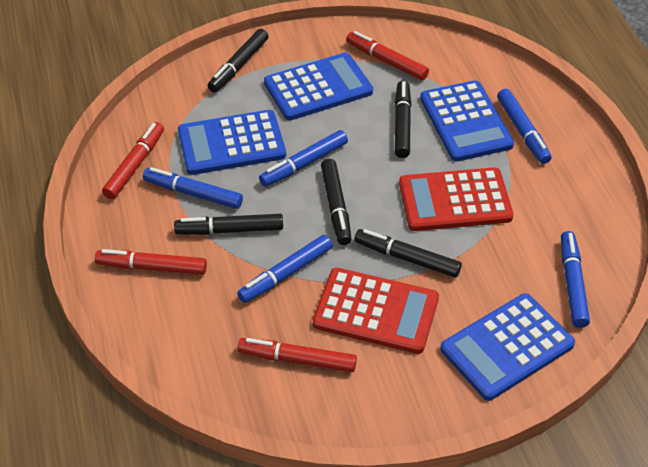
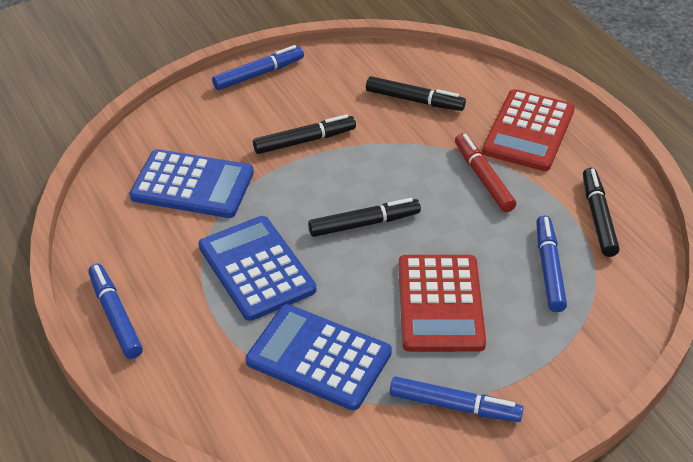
black marker: 5 -> 4
blue calculator: 4 -> 3
blue marker: 5 -> 4
red marker: 4 -> 1

